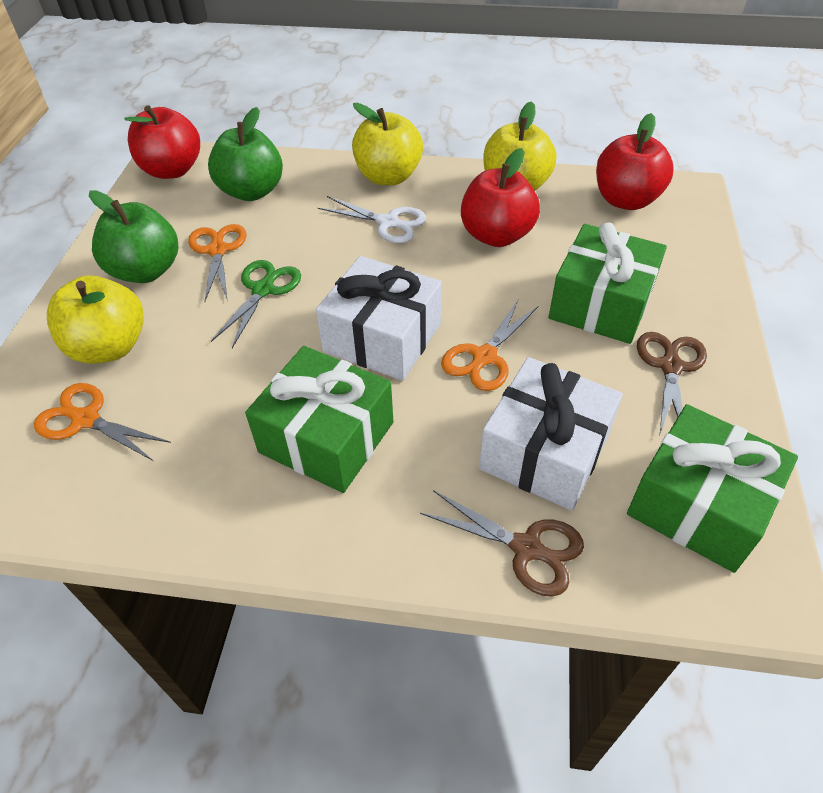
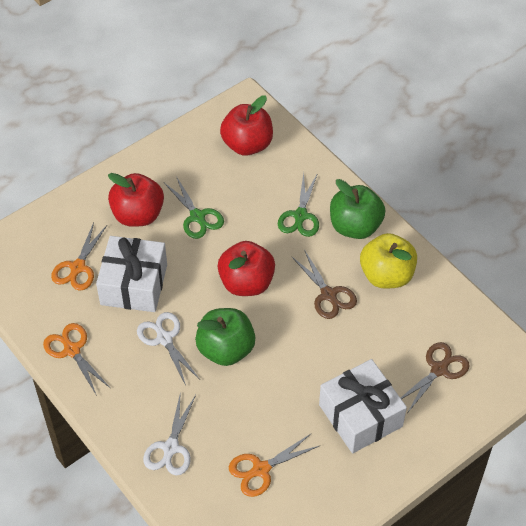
green gift: 3 -> 0
green scissors: 1 -> 2
white scissors: 1 -> 2
yellow apple: 3 -> 1

